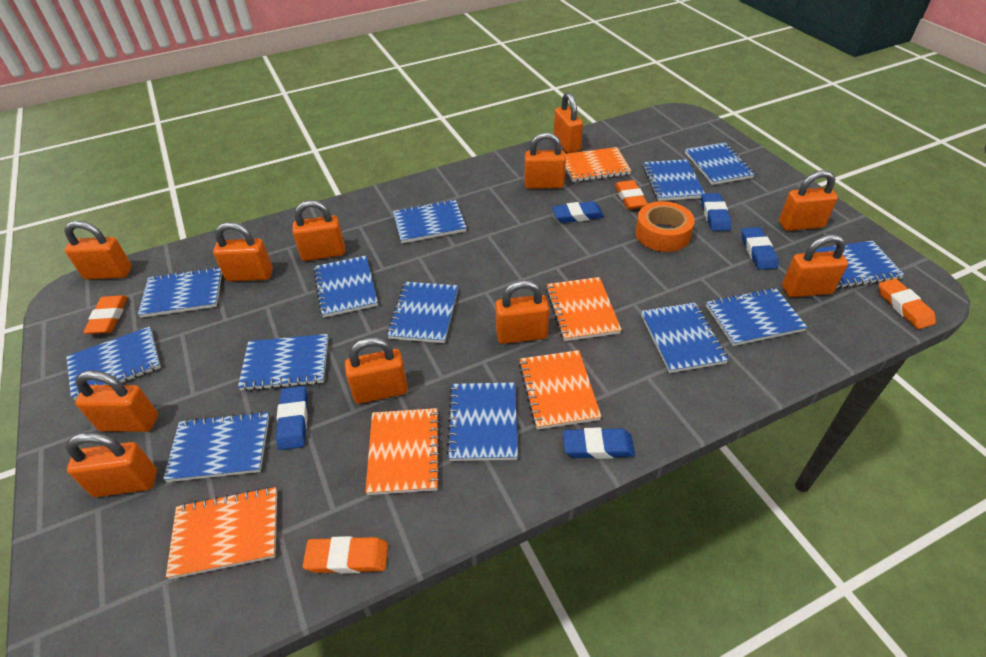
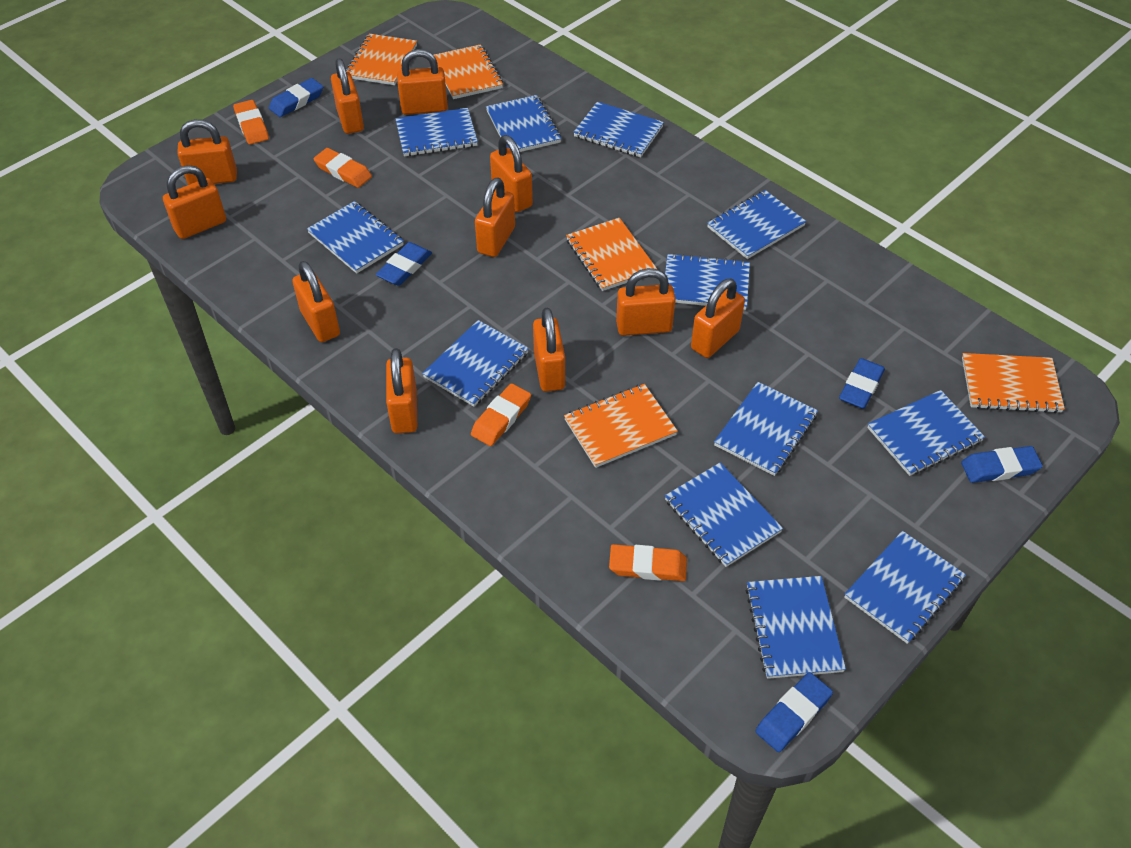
blue notebook: 13 -> 12
orange tape: 1 -> 0

